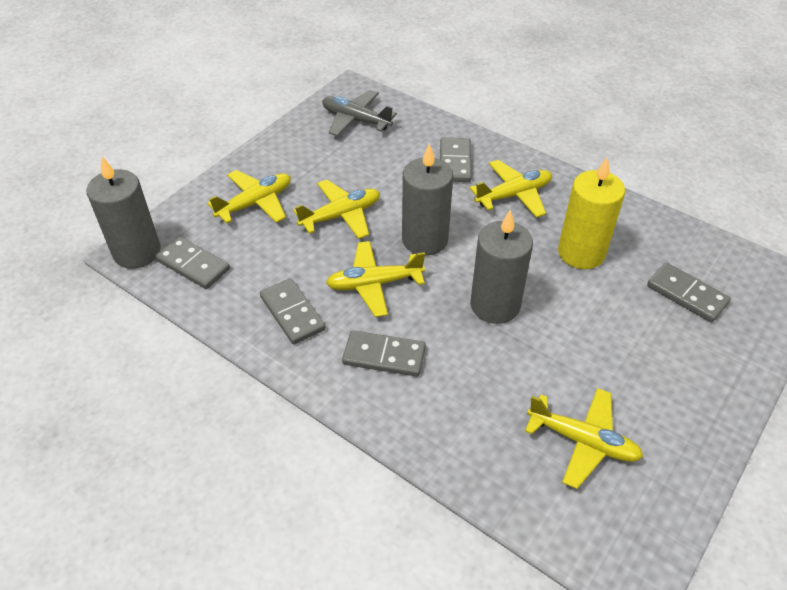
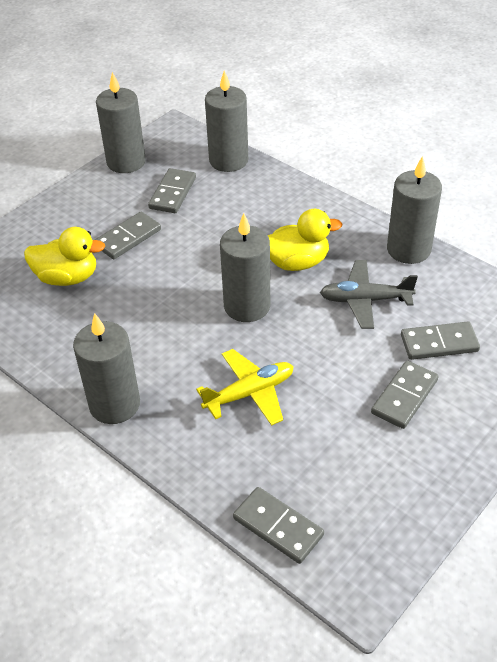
grey candle: 3 -> 5
yellow candle: 1 -> 0
yellow duck: 0 -> 2
yellow plane: 5 -> 1

